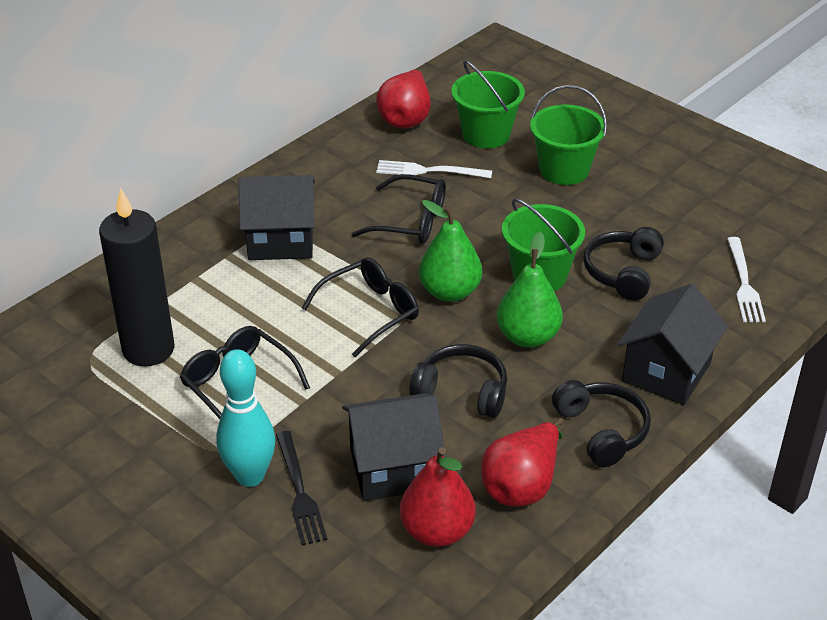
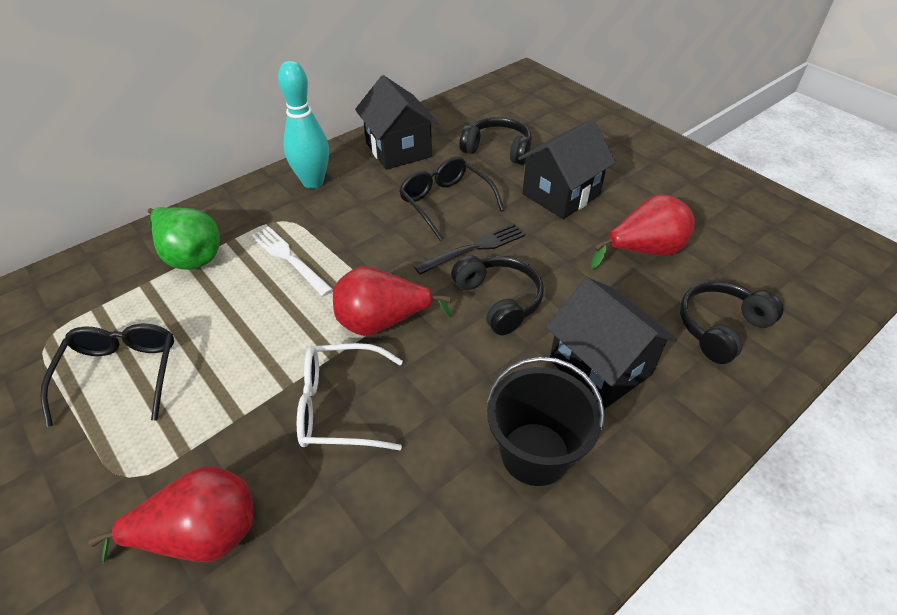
black bucket: 0 -> 1
black candle: 1 -> 0
black glasses: 3 -> 2
green bucket: 3 -> 0
green pear: 2 -> 1
white fork: 2 -> 1
white glasses: 0 -> 1

